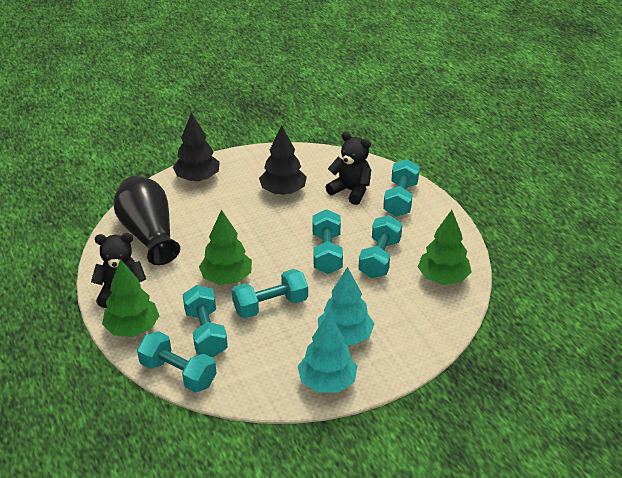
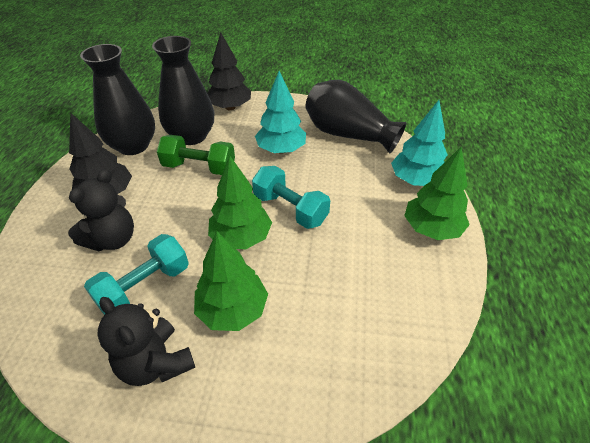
black vase: 1 -> 3
green dumbbell: 0 -> 1
turquoise dumbbell: 6 -> 2

